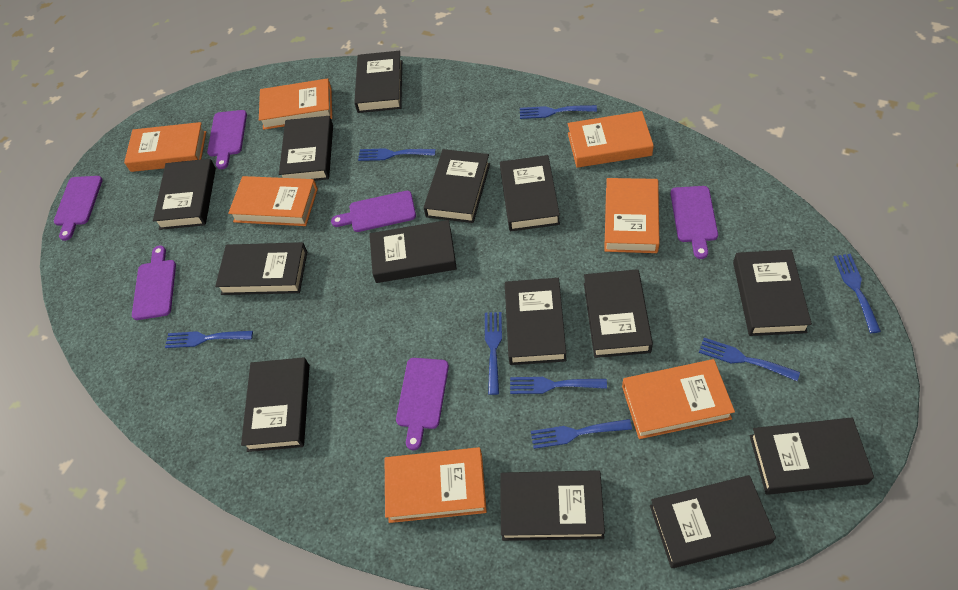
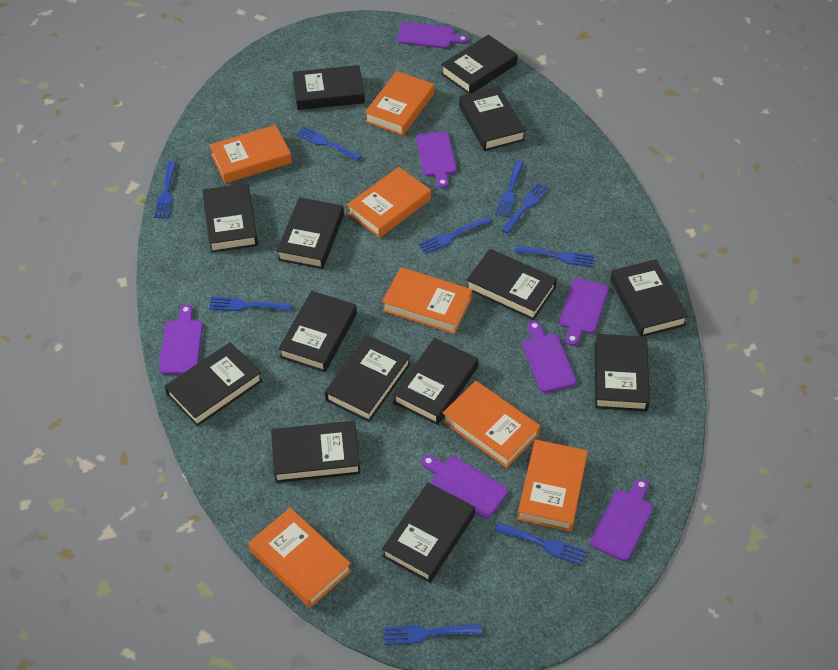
blue fork: 8 -> 9
purple cutting board: 6 -> 7

